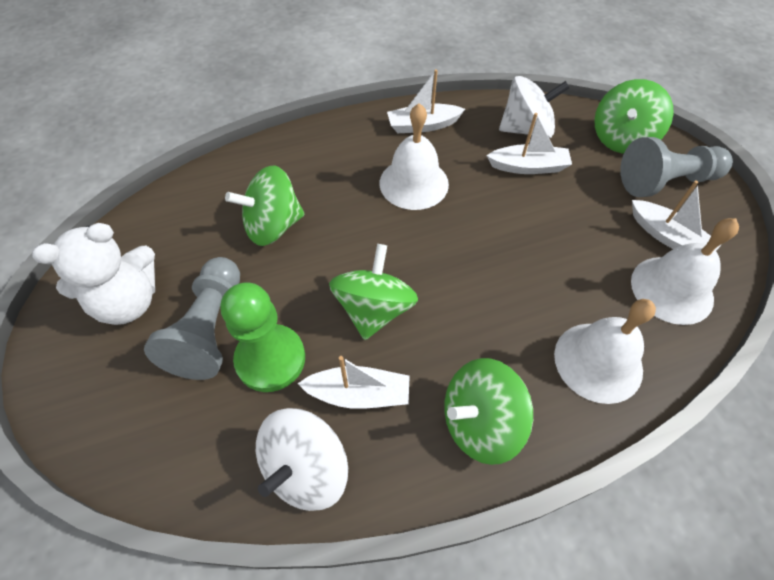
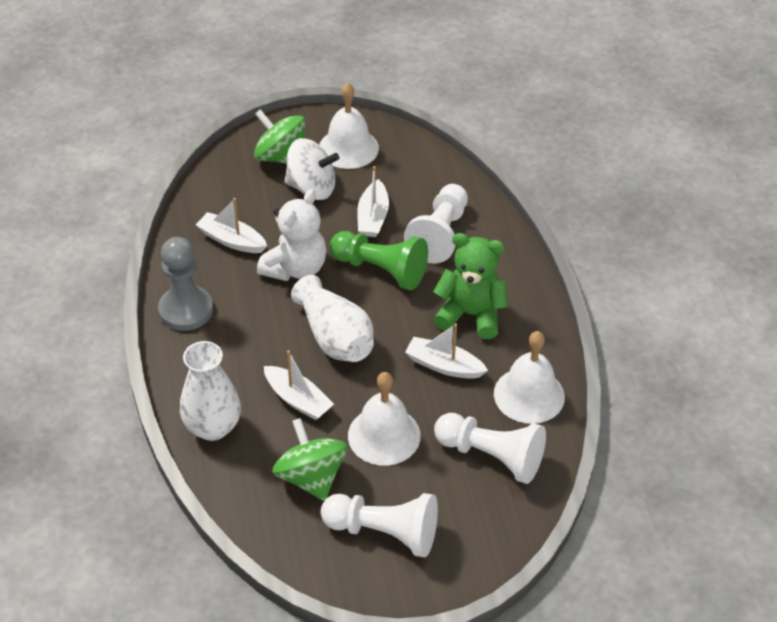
green spinning top: 4 -> 2
green teddy bear: 0 -> 1
grey pawn: 2 -> 1
white pawn: 0 -> 3
white spinning top: 2 -> 1
white vase: 0 -> 2

